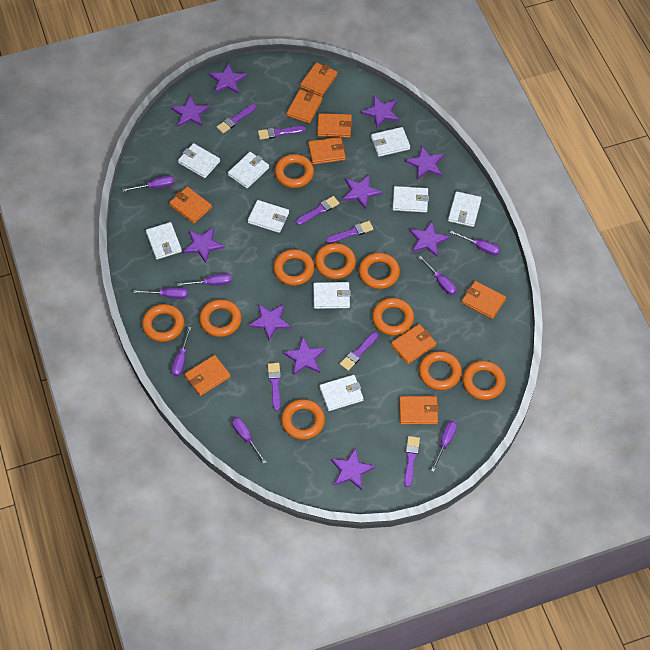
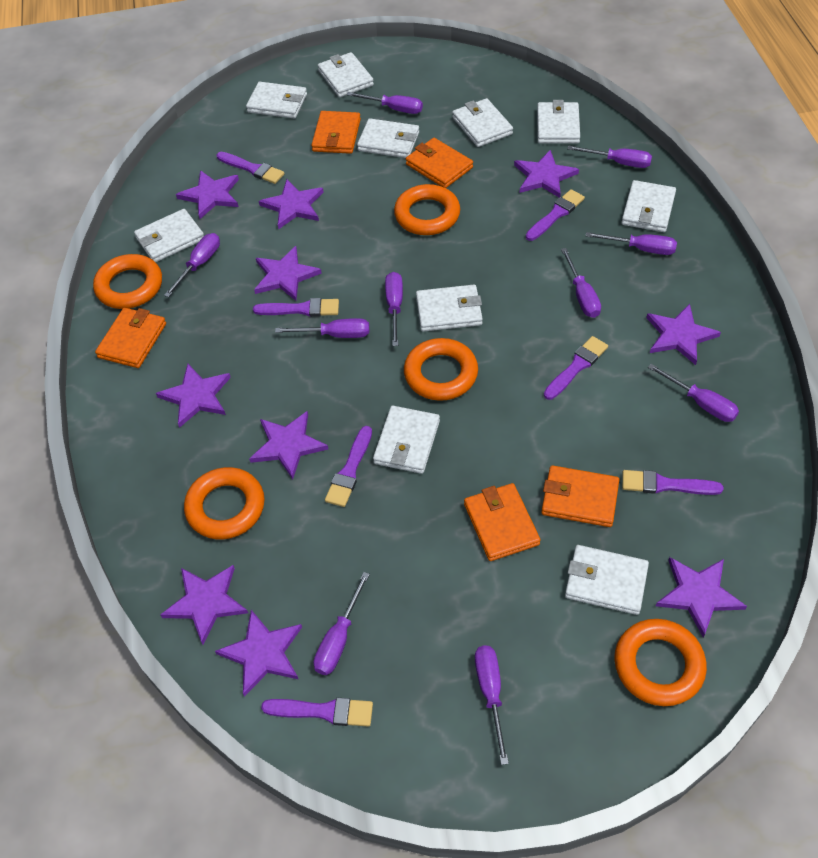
orange ring: 10 -> 5
orange wallet: 9 -> 5
purple screwdriver: 8 -> 10
white wallet: 9 -> 10

